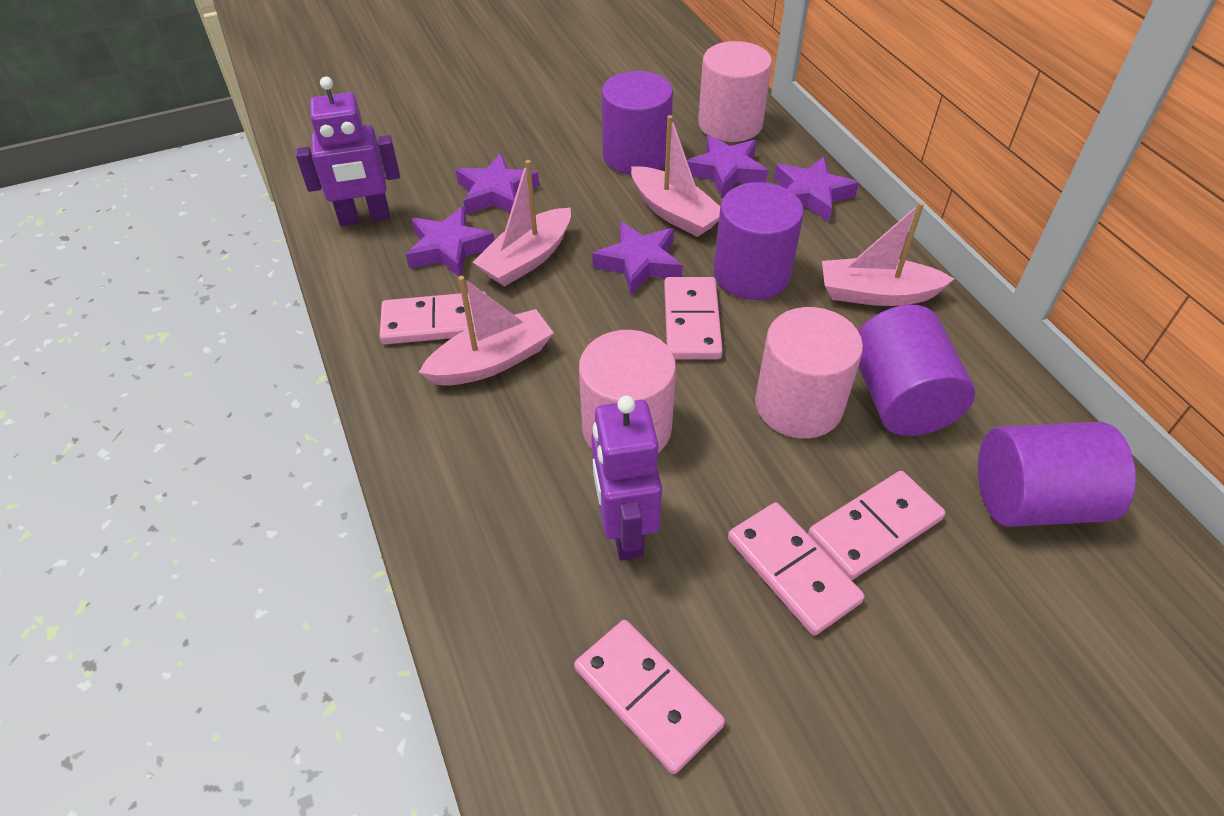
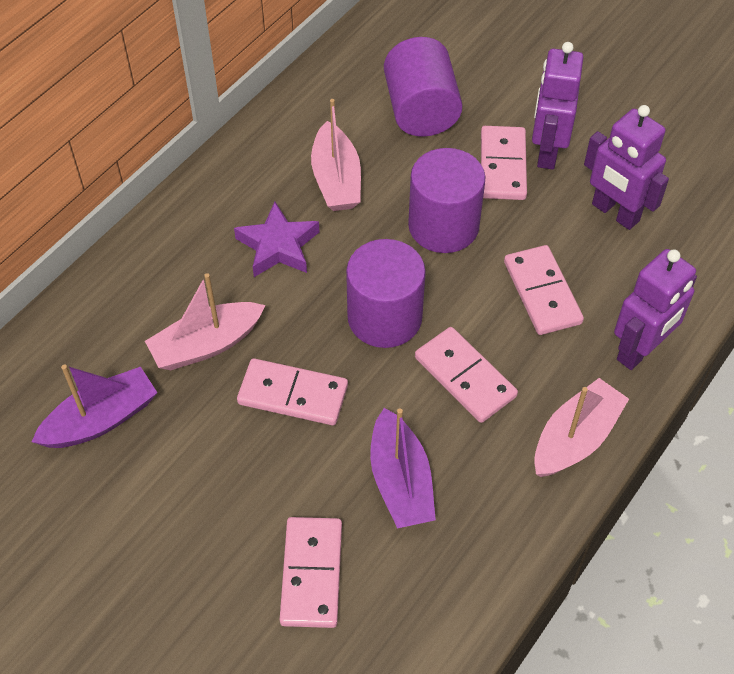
pink boat: 4 -> 3
pink cylinder: 3 -> 0
purple boat: 0 -> 2
purple cylinder: 4 -> 3
purple robot: 2 -> 3
purple star: 5 -> 1

